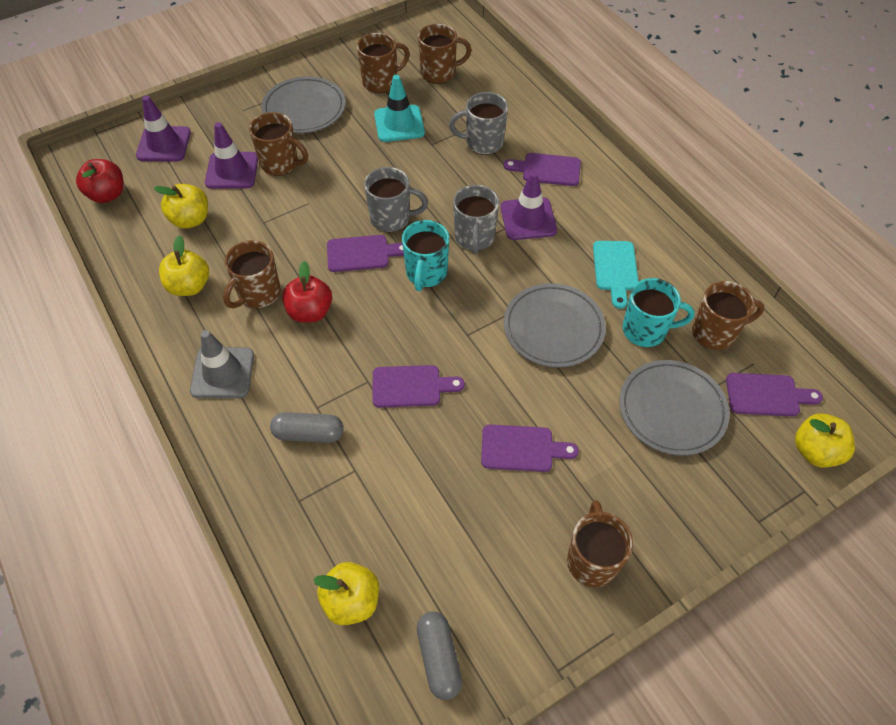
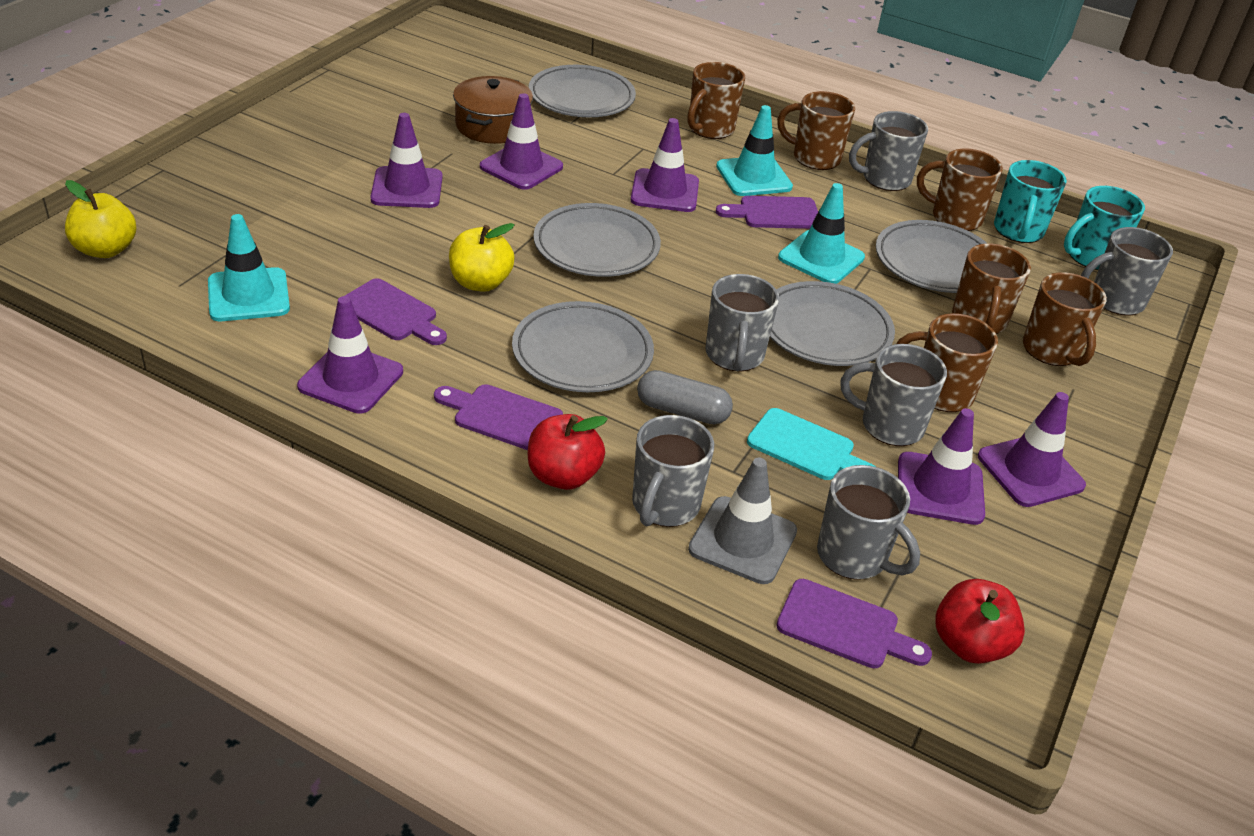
brown pot: 0 -> 1
grey capsule: 2 -> 1
grey mug: 3 -> 6
grey plate: 3 -> 5
purple cutting board: 5 -> 4
purple traffic cone: 3 -> 6
turquoise traffic cone: 1 -> 3
yellow apple: 4 -> 2

